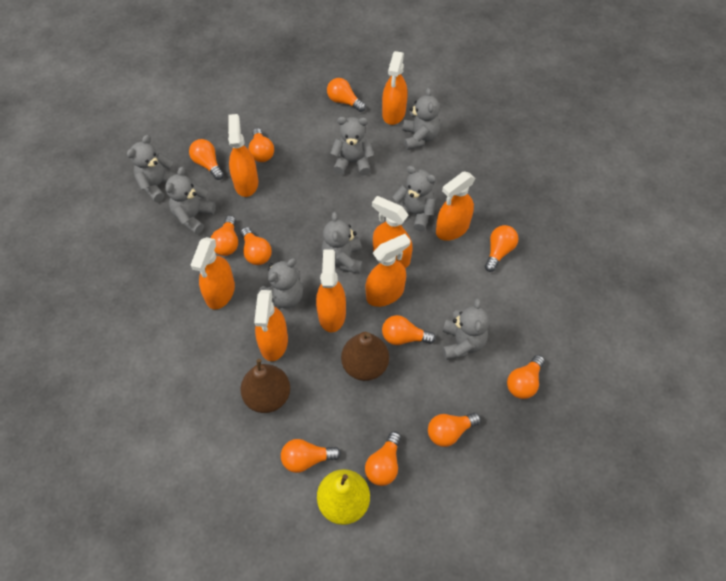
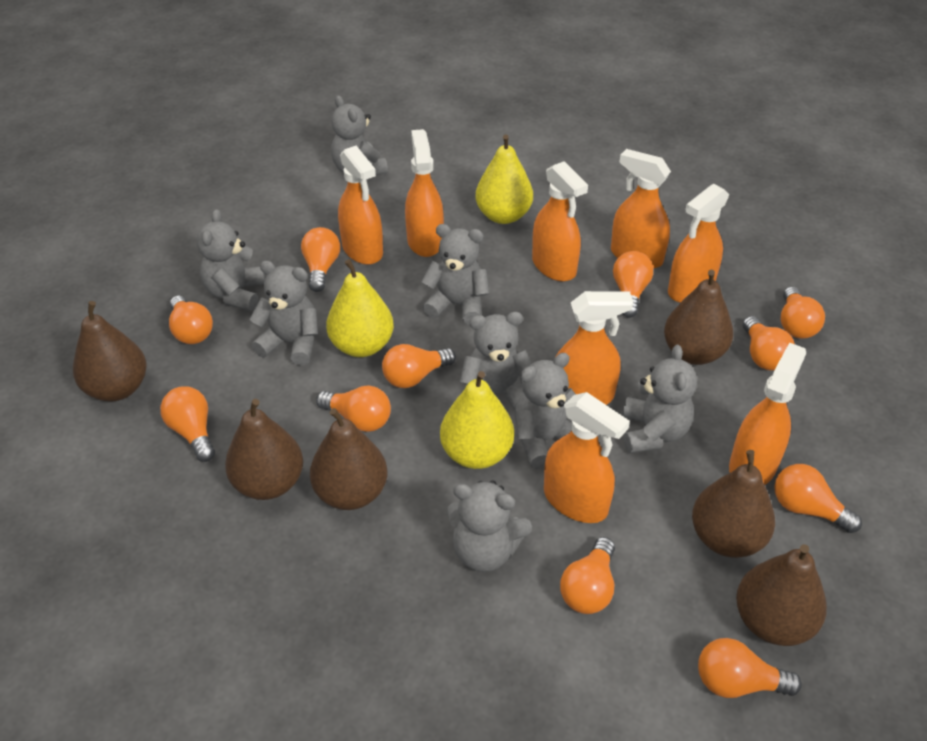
brown pear: 2 -> 6
yellow pear: 1 -> 3

